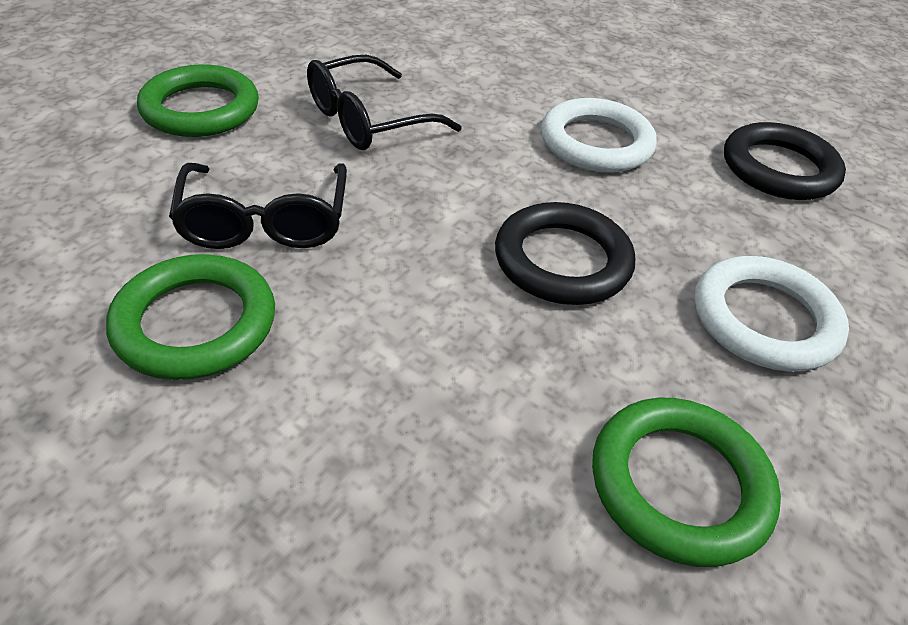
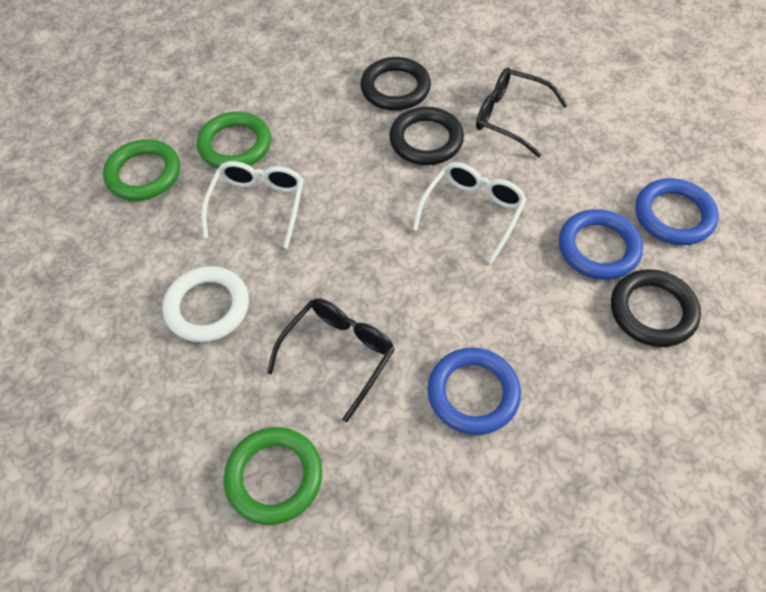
black ring: 2 -> 3
blue ring: 0 -> 3
white glasses: 0 -> 2
white ring: 2 -> 1

